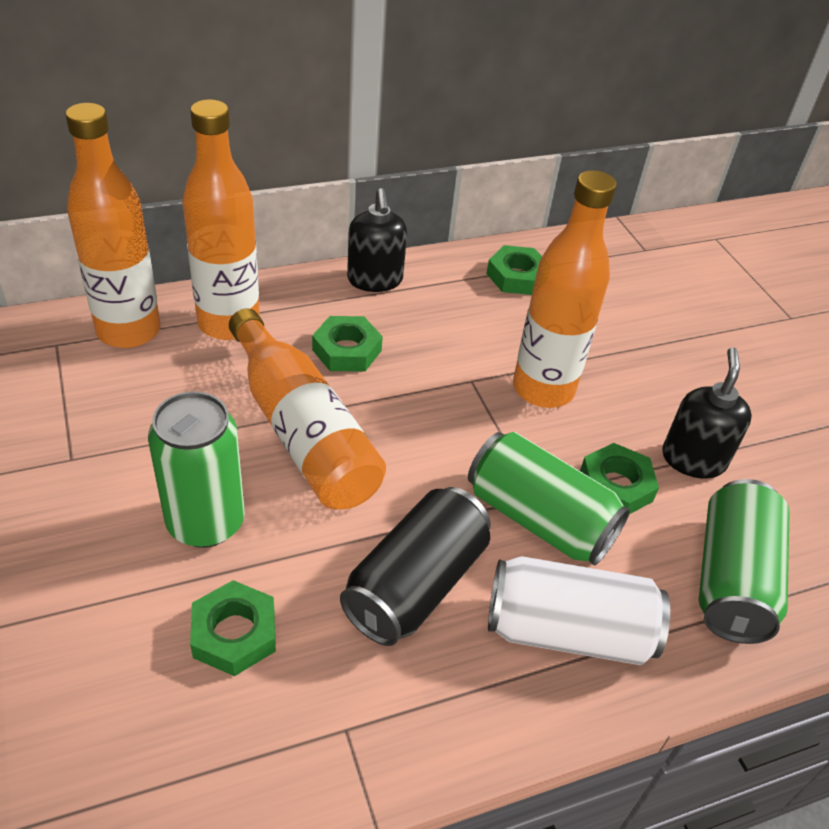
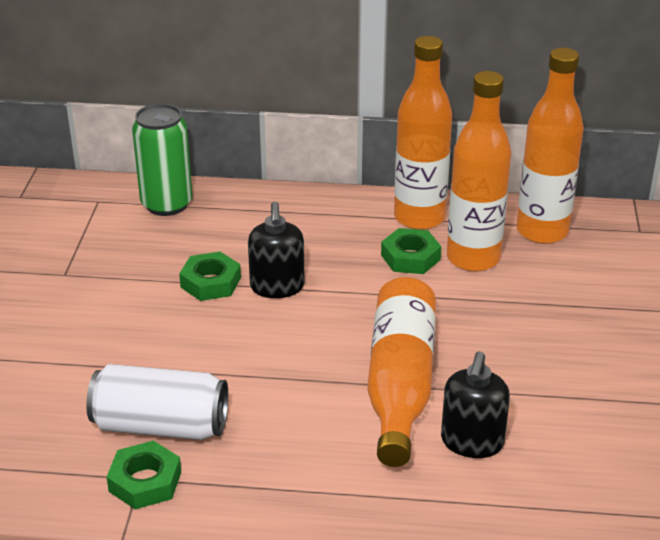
black can: 1 -> 0
green can: 3 -> 1
green nut: 4 -> 3

